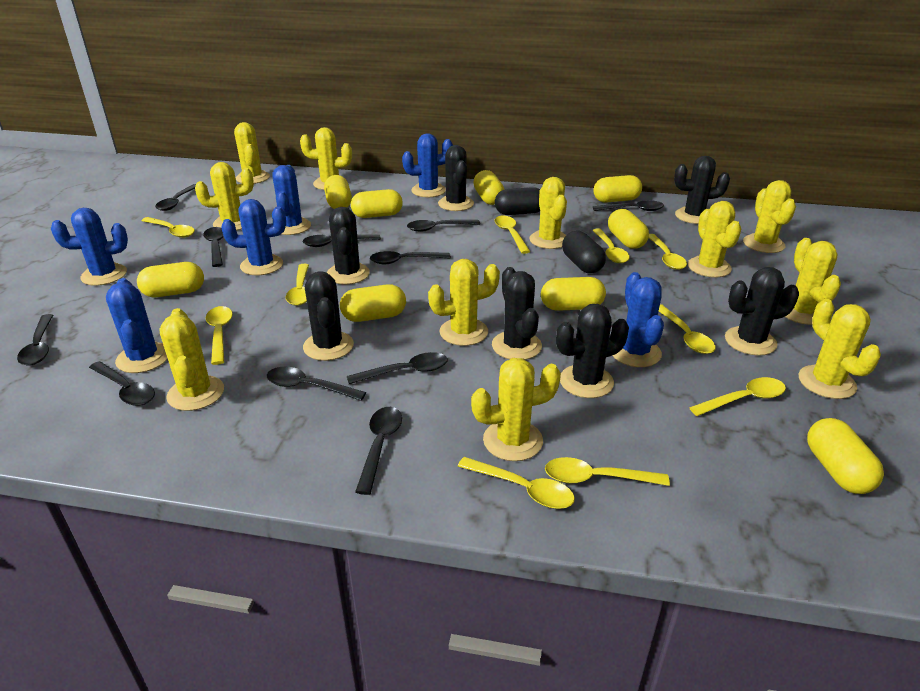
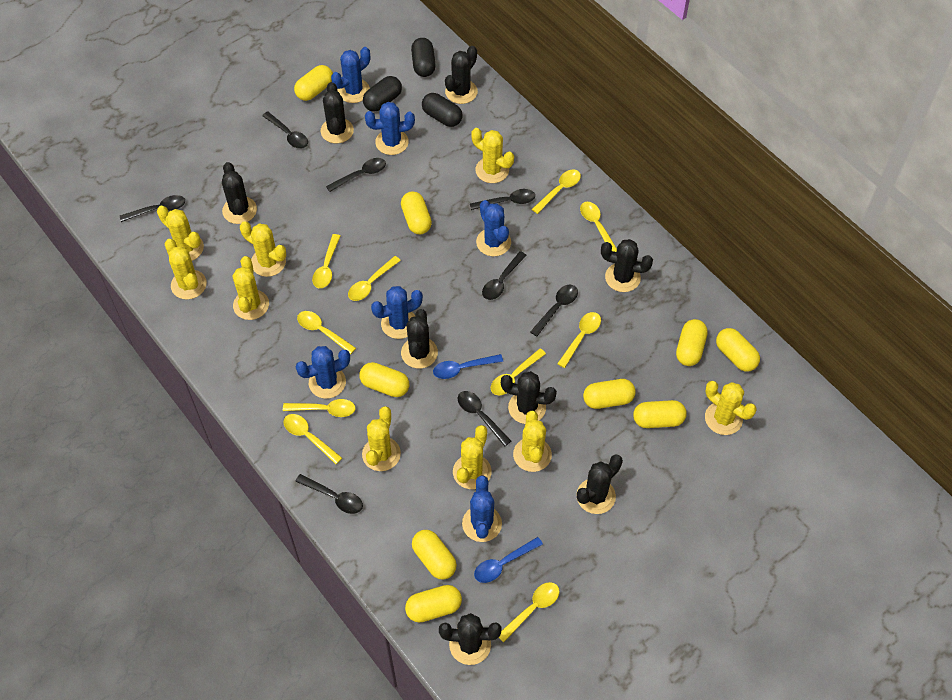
black cactus: 7 -> 8
black capsule: 2 -> 3
black spoon: 11 -> 8
blue spoon: 0 -> 2
yellow cactus: 11 -> 9

